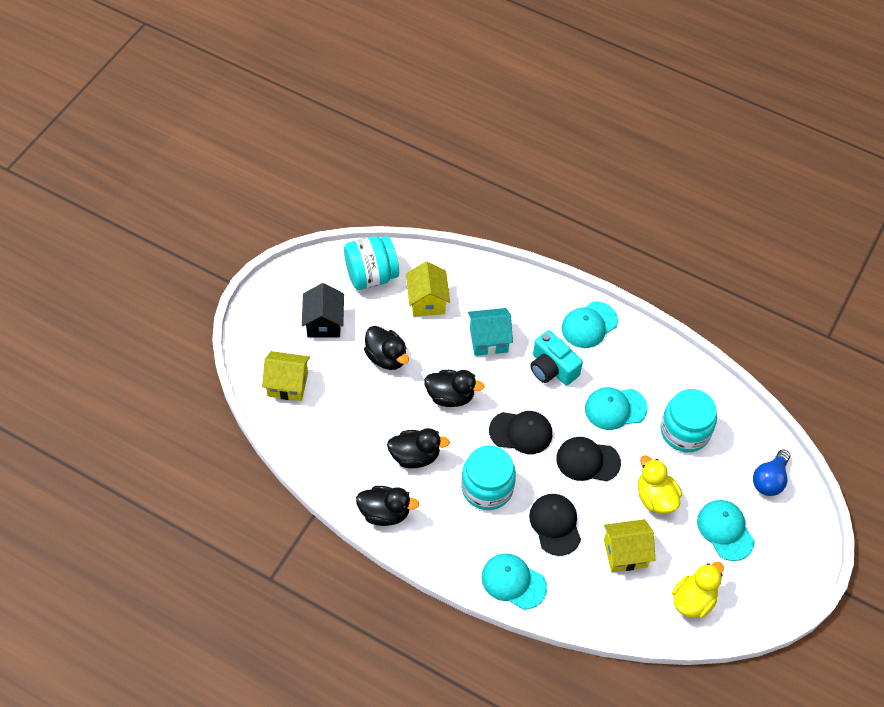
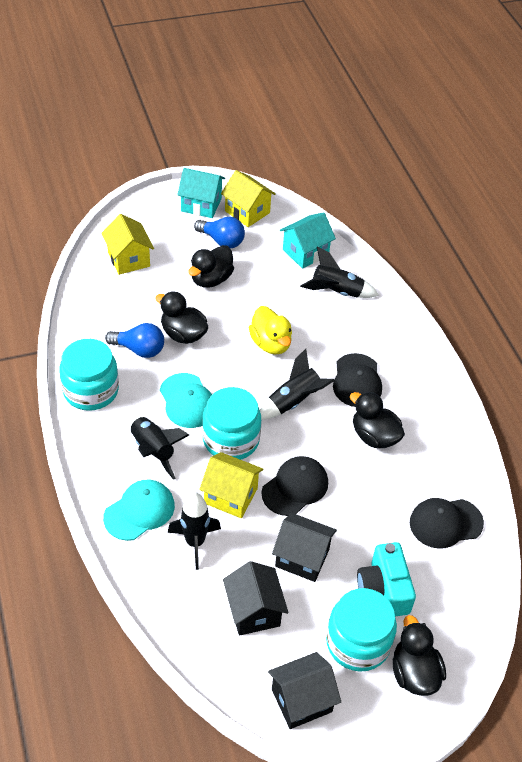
black house: 1 -> 3
black rocket: 0 -> 4
blue light bulb: 1 -> 2
turquoise cap: 4 -> 2
turquoise house: 1 -> 2
yellow duck: 2 -> 1

